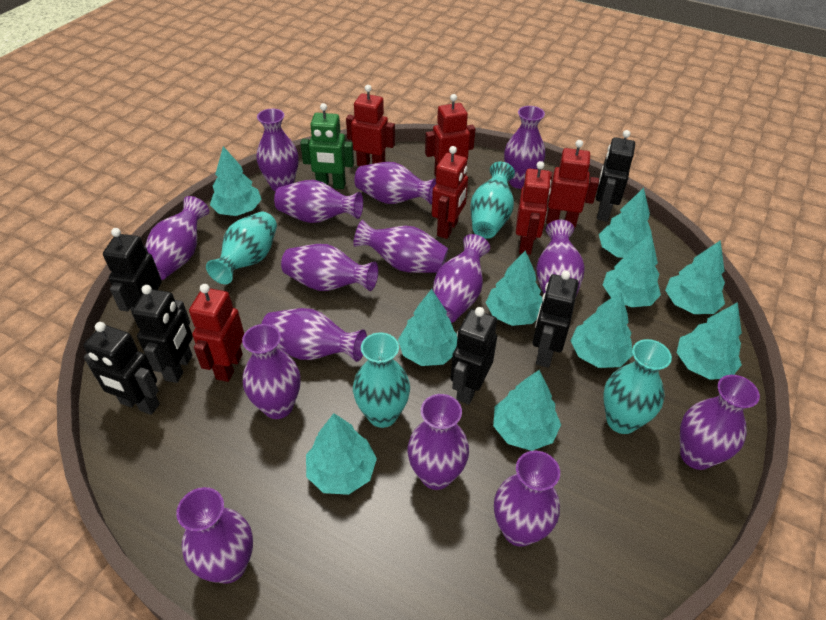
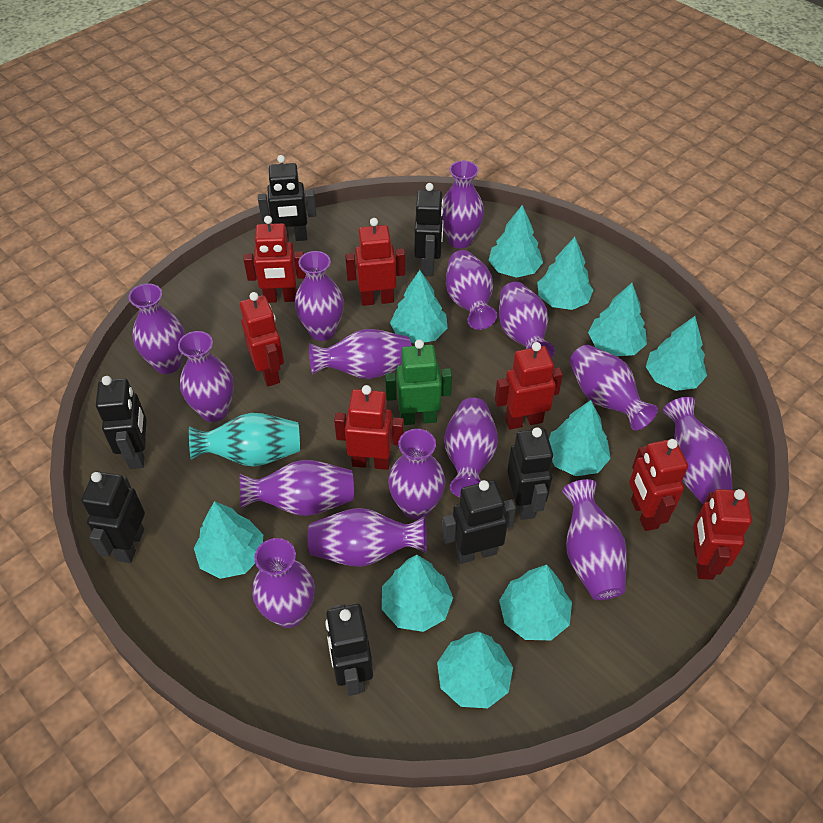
black robot: 6 -> 7
red robot: 6 -> 7
turquoise vase: 4 -> 1

